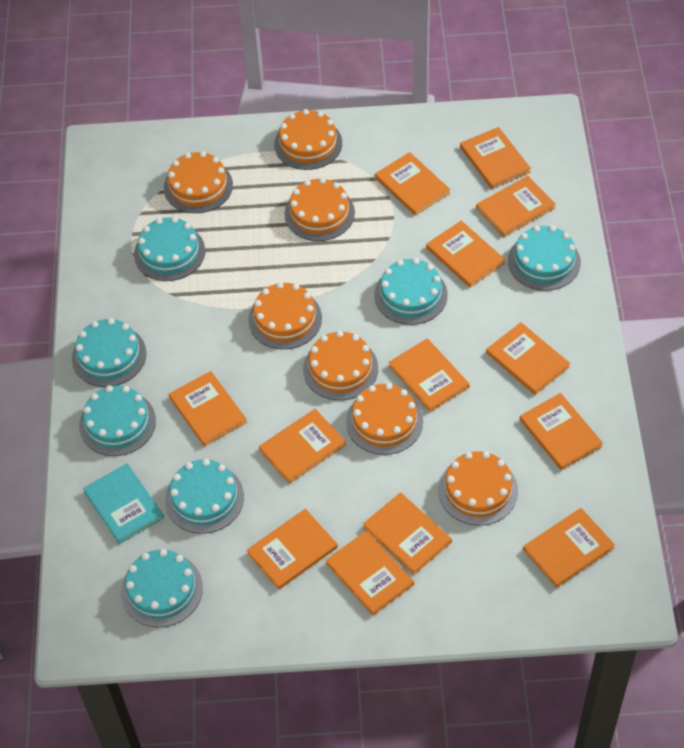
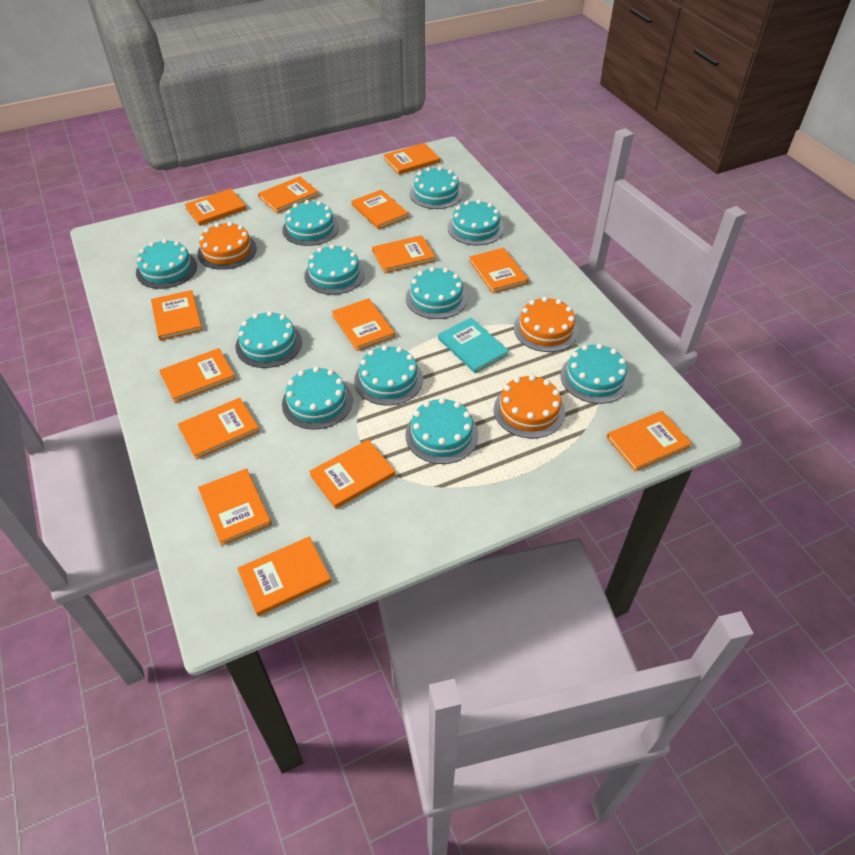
orange book: 13 -> 14
orange cake: 7 -> 3
turquoise cake: 7 -> 11

